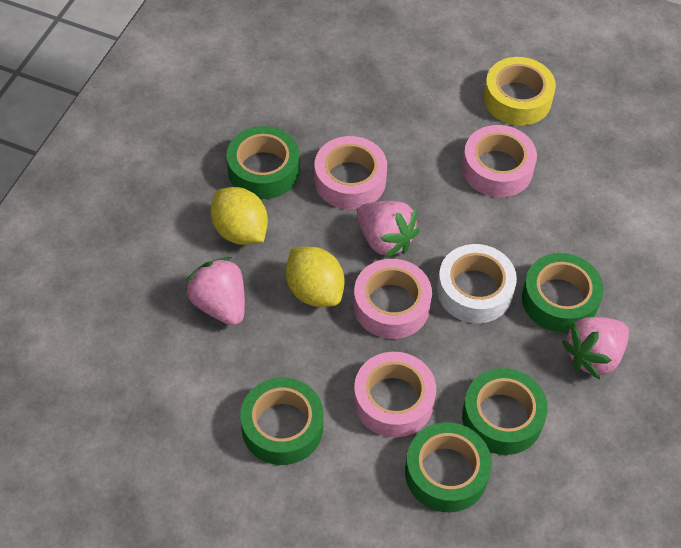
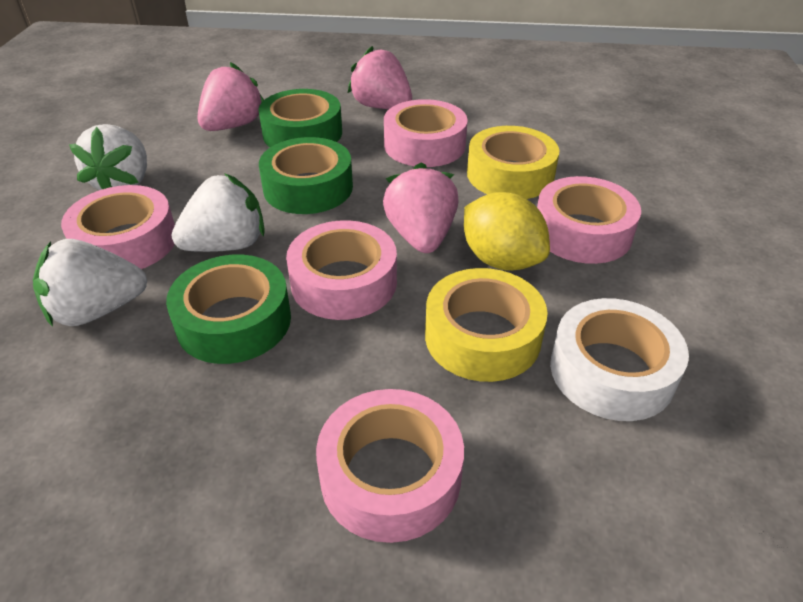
green tape: 5 -> 3
pink tape: 4 -> 5
white strawberry: 0 -> 3
yellow lemon: 2 -> 1
yellow tape: 1 -> 2

